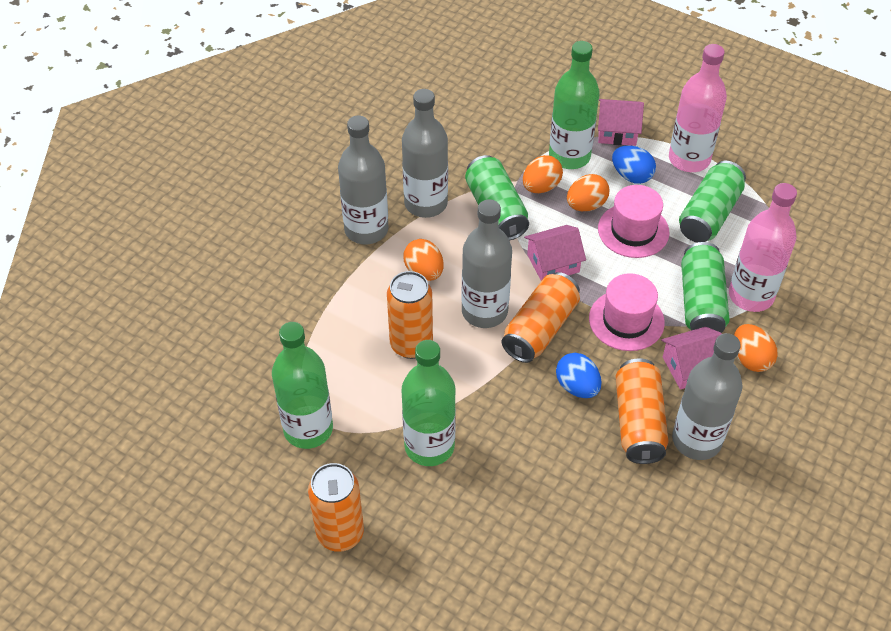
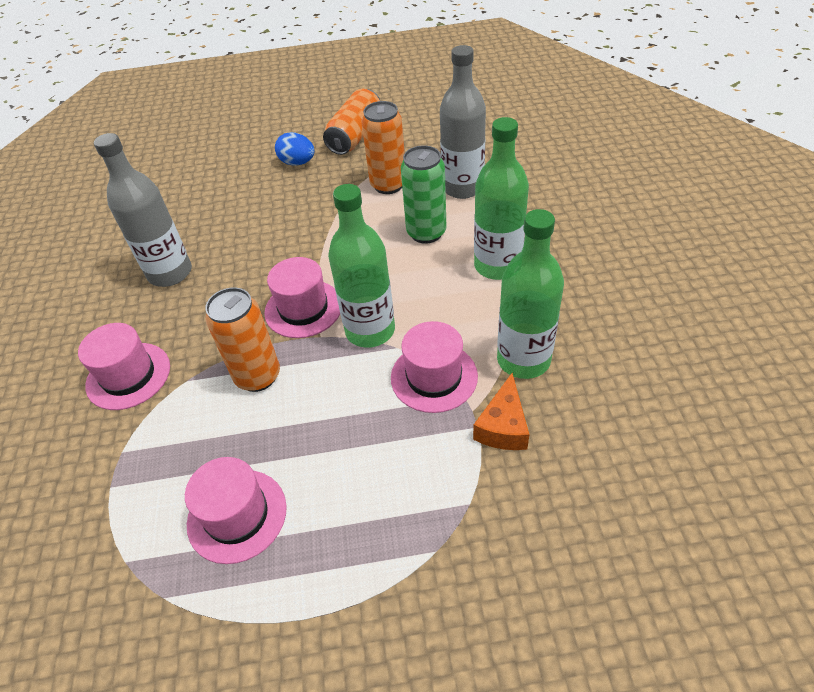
blue egg: 2 -> 1
green can: 3 -> 1
grey bottle: 4 -> 2
orange can: 4 -> 3
orange cheese: 0 -> 1
orange egg: 4 -> 0
pink bottle: 2 -> 0
pink hat: 2 -> 4
pink house: 3 -> 0

